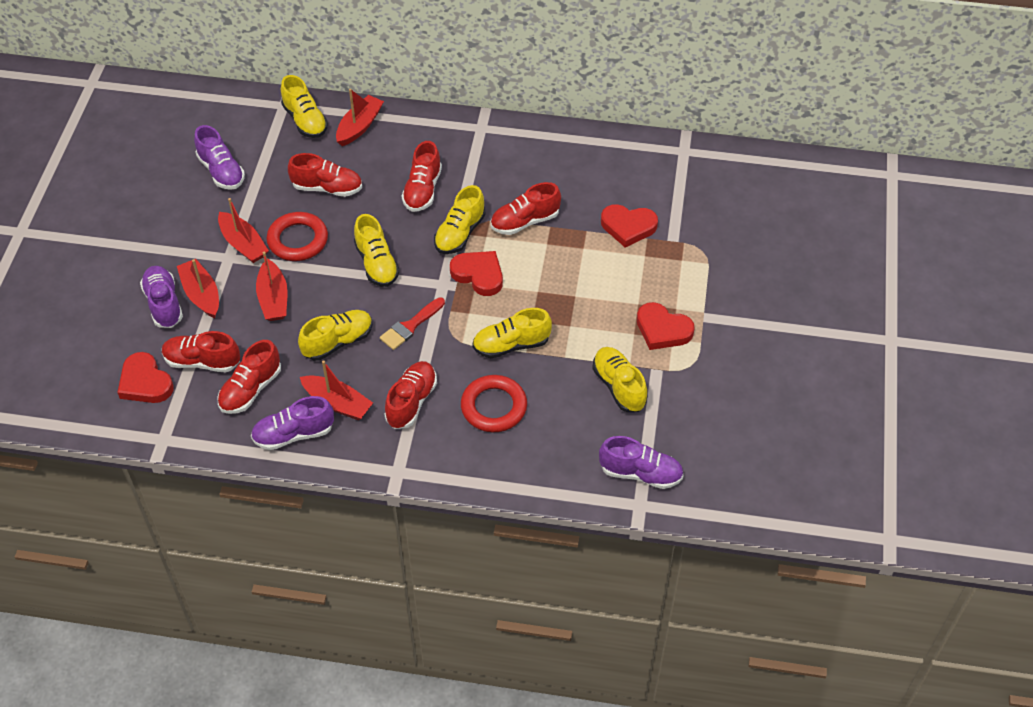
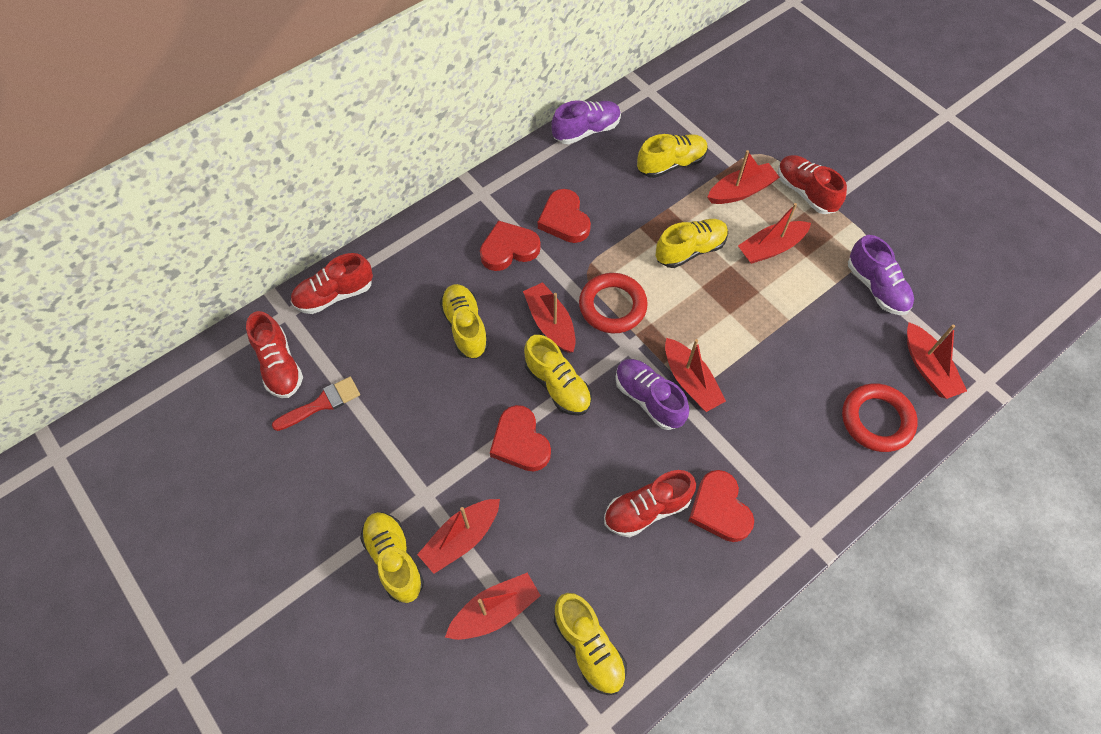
purple shoe: 4 -> 3
red boat: 5 -> 7
red shoe: 6 -> 4

